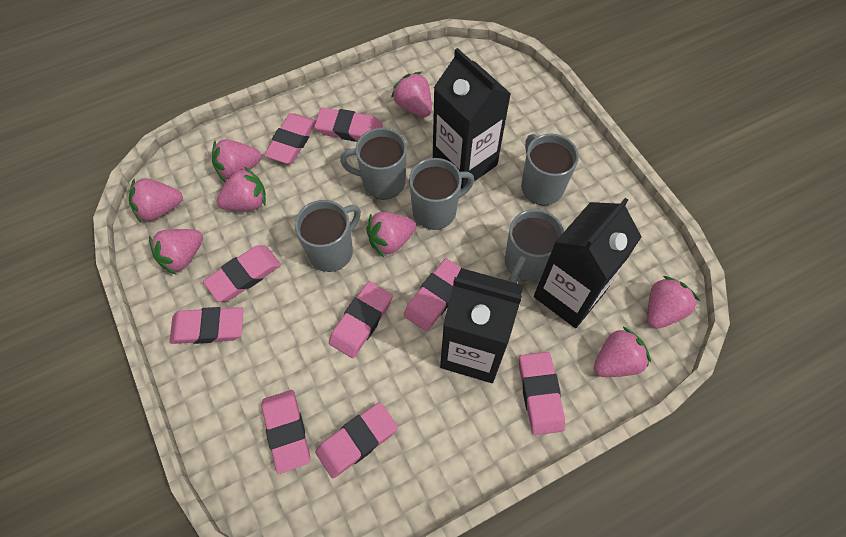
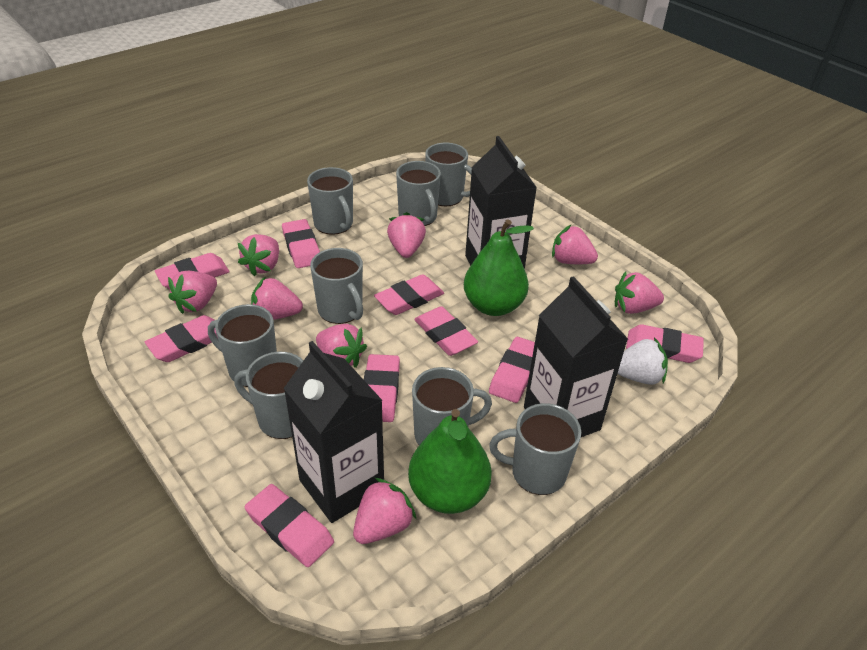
green pear: 0 -> 2
grey mug: 5 -> 8
white strawberry: 0 -> 1

